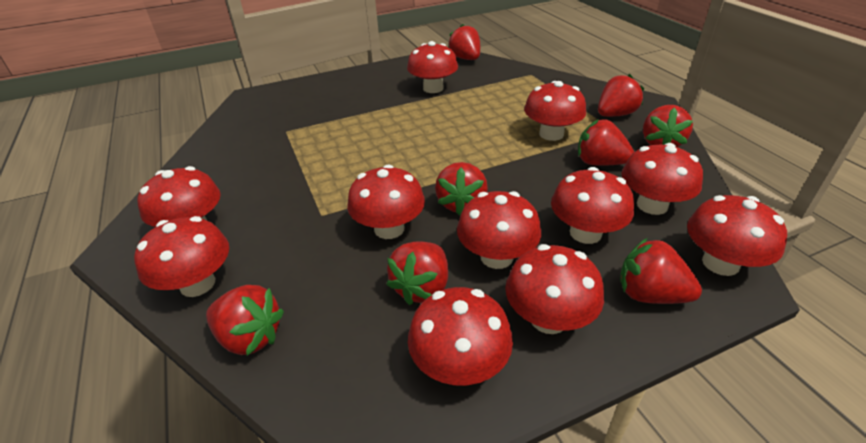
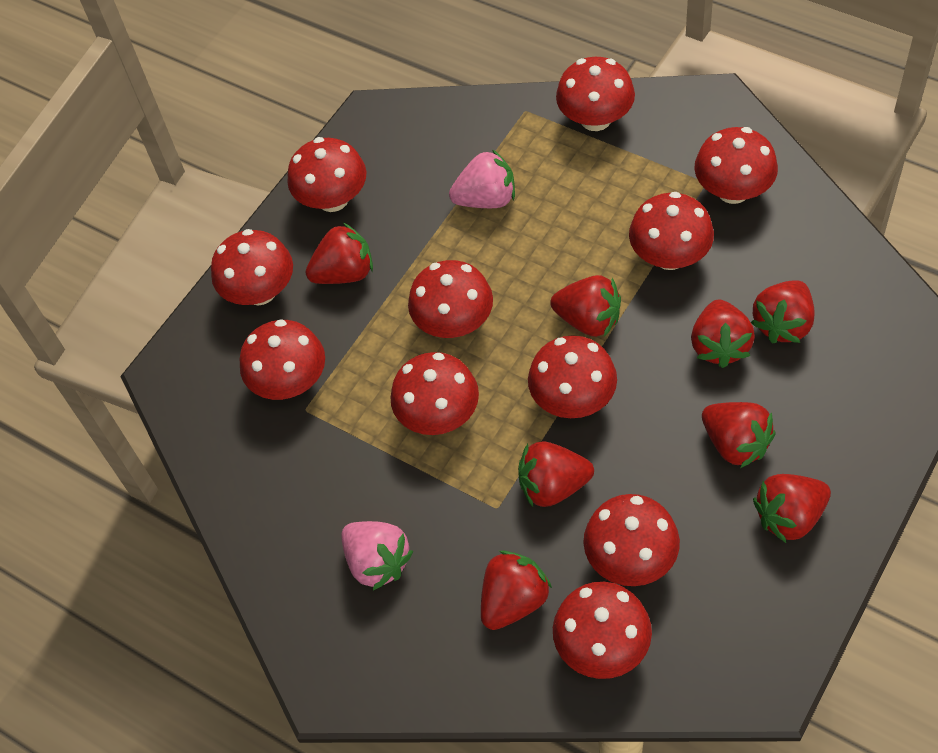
pink strawberry: 0 -> 2

